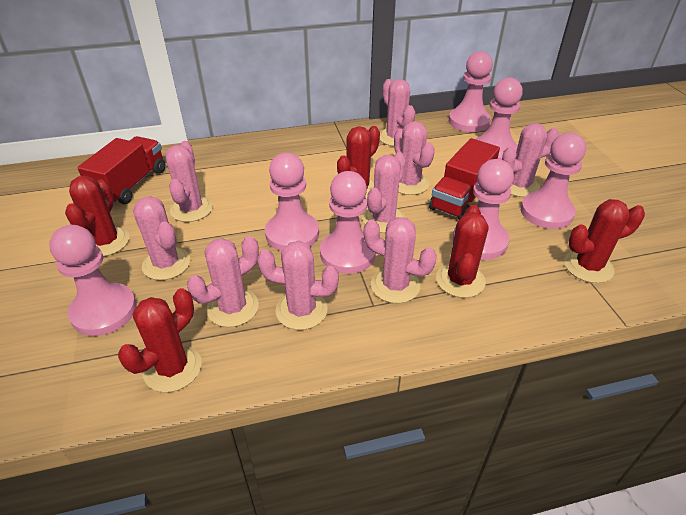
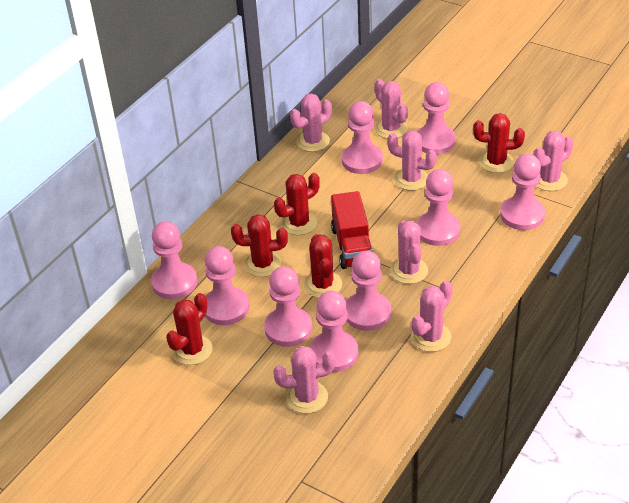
pink cactus: 9 -> 7
pink pawn: 7 -> 9
red truck: 2 -> 1

